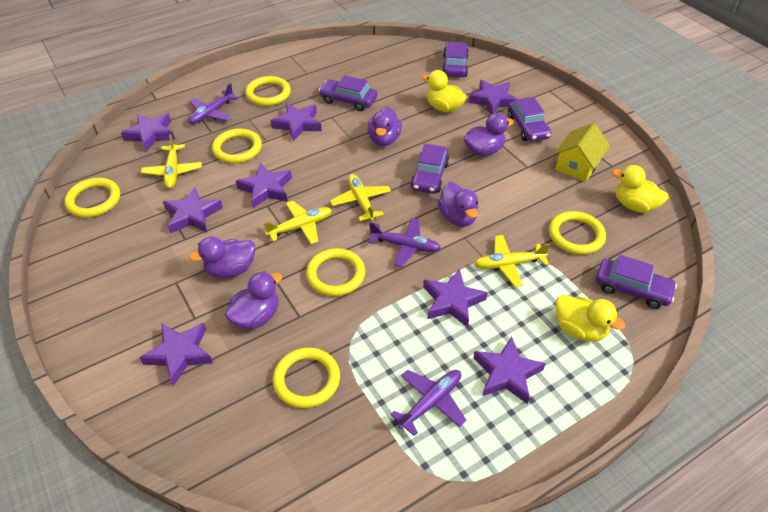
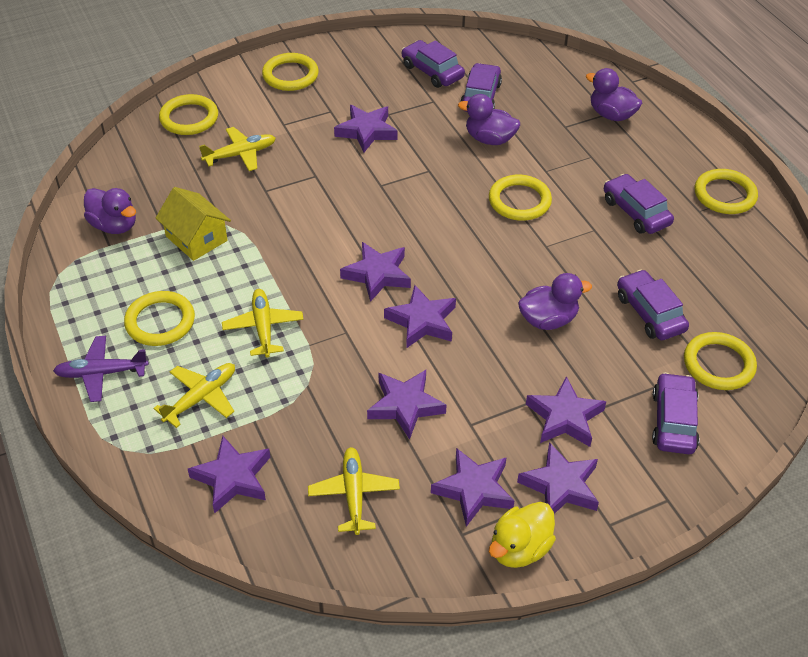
purple duck: 5 -> 4
purple plane: 3 -> 1
yellow duck: 3 -> 1

